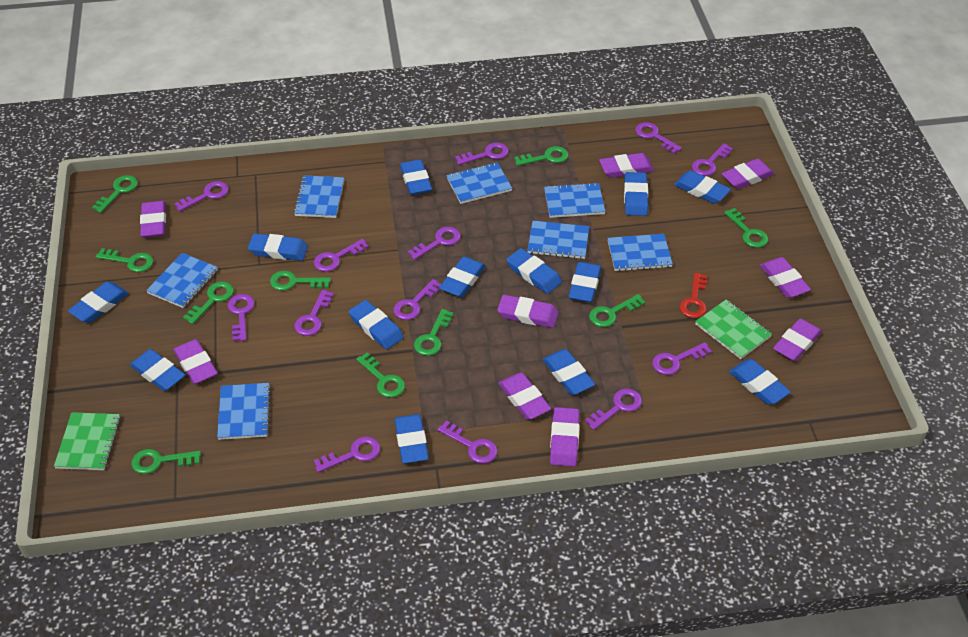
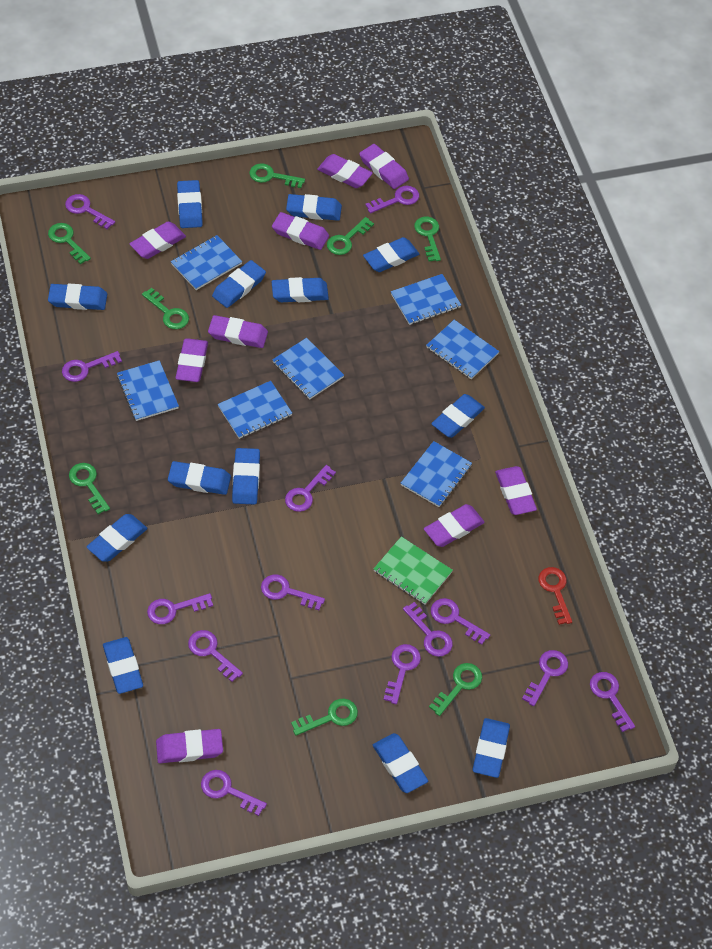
green key: 10 -> 8
green notebook: 2 -> 1

